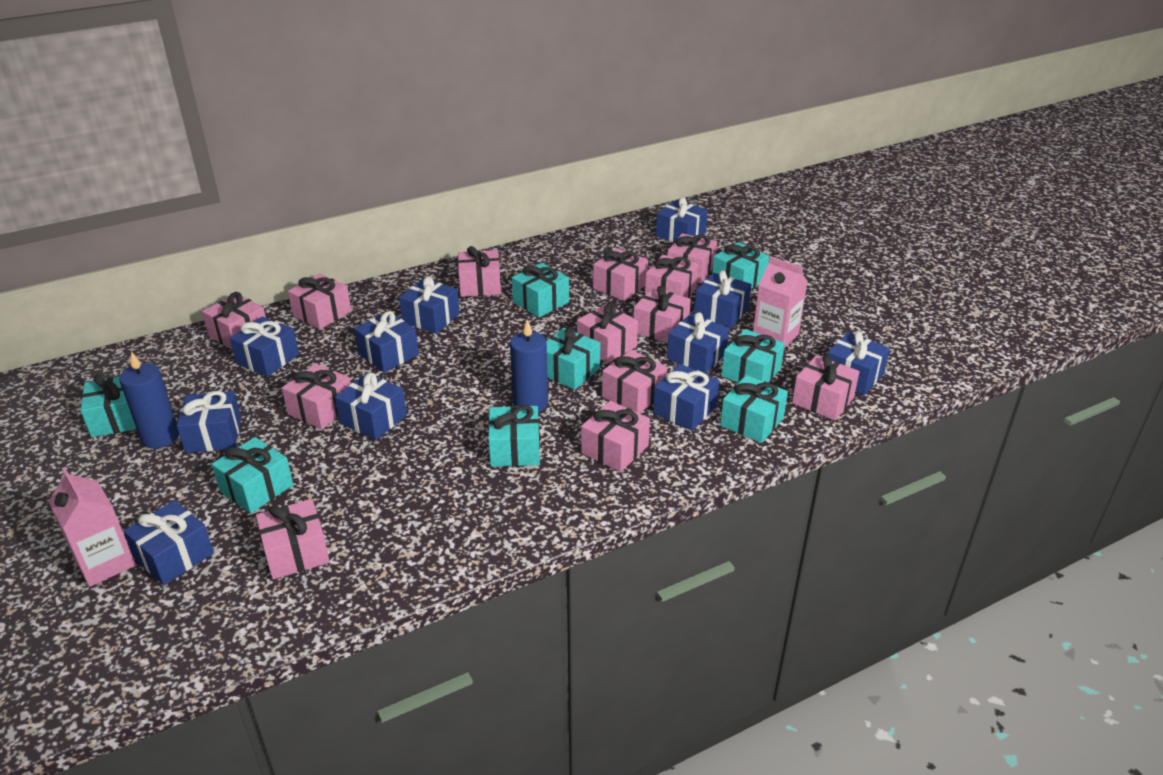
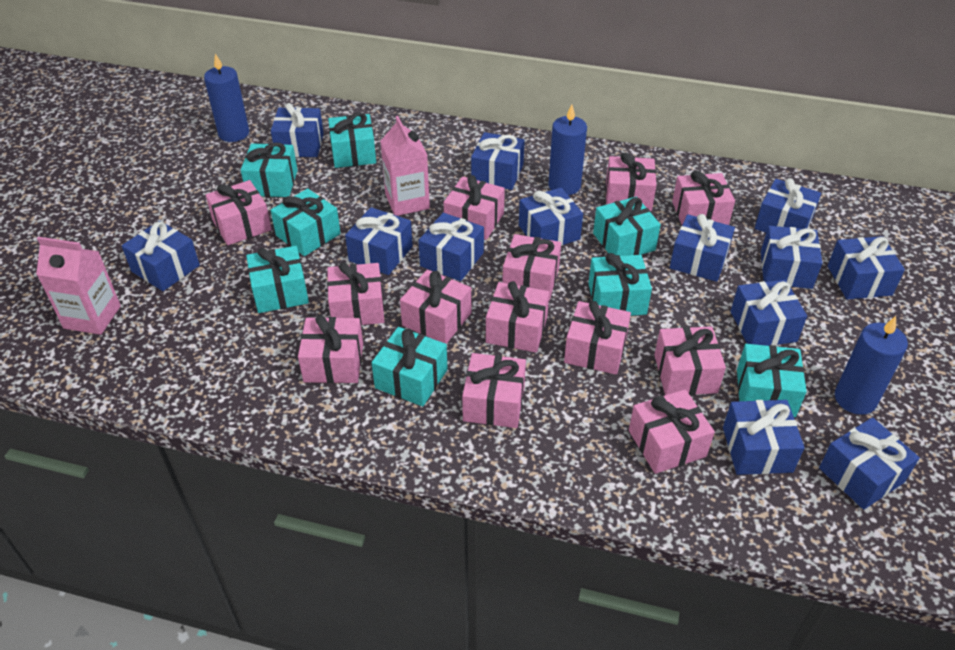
blue candle: 2 -> 3
blue gift: 11 -> 13

